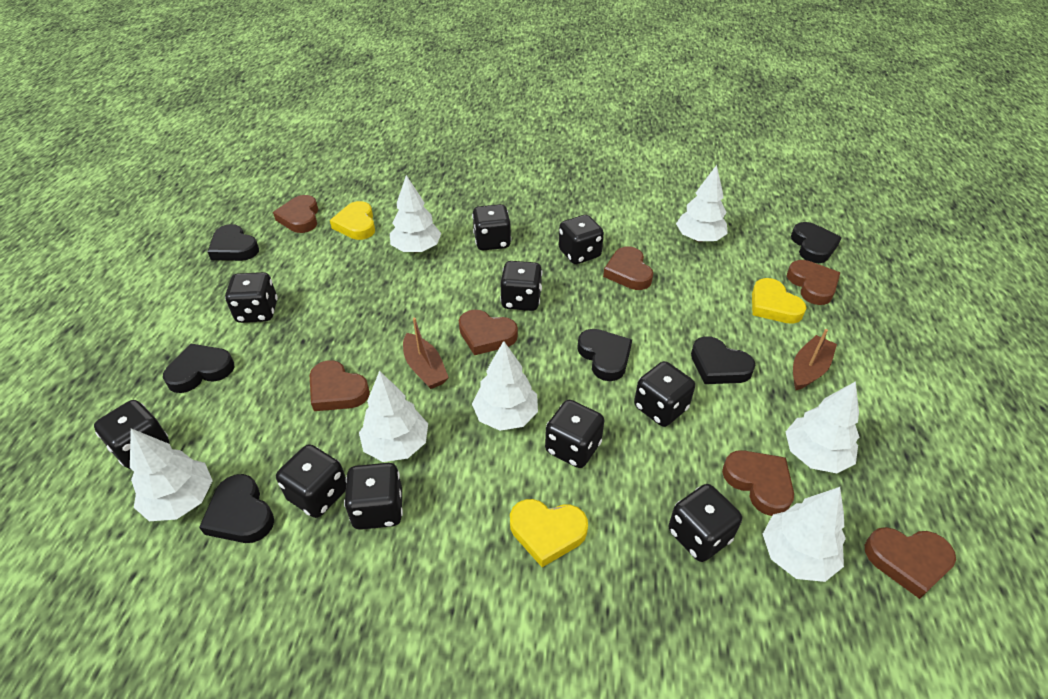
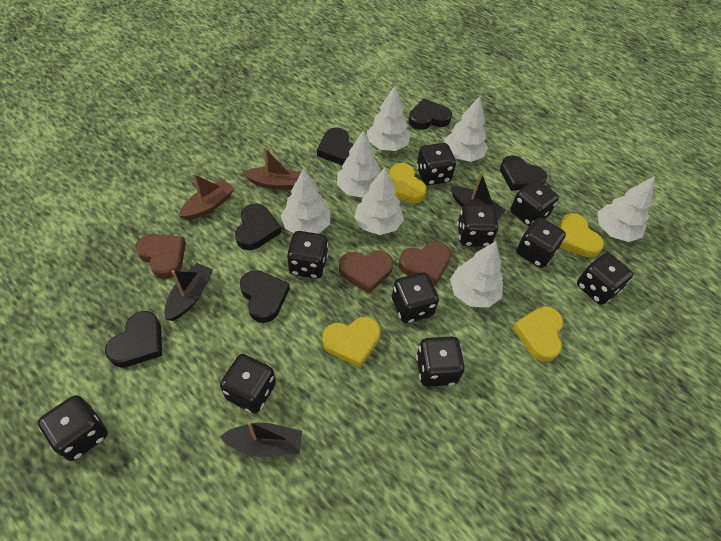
black boat: 0 -> 3
brown heart: 7 -> 3
yellow heart: 3 -> 4

